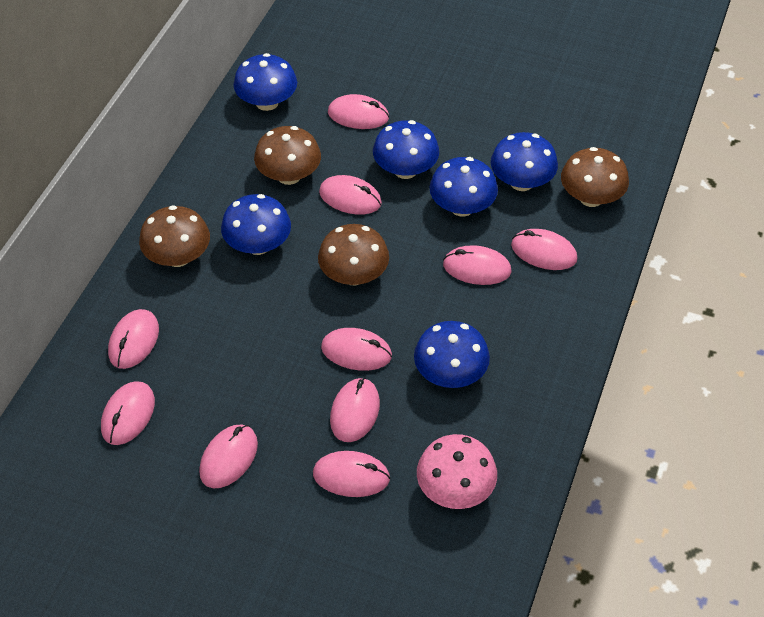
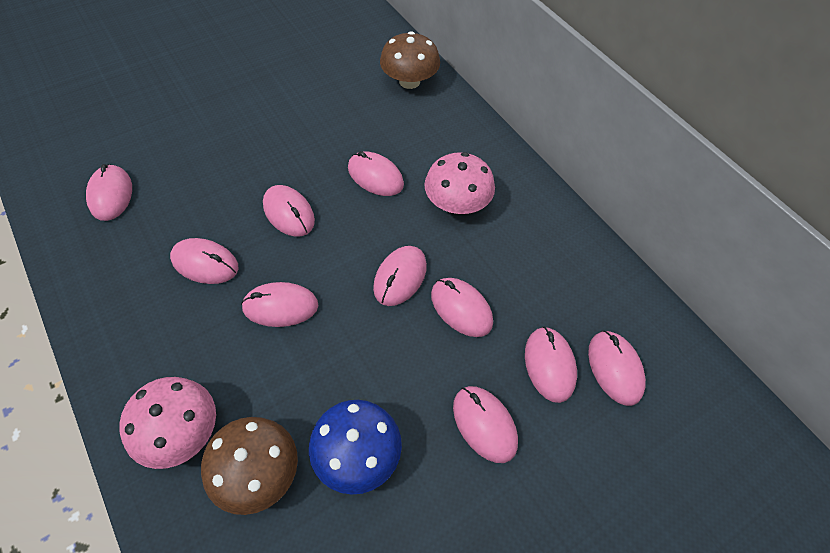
blue mushroom: 6 -> 1
brown mushroom: 4 -> 2
pink mushroom: 1 -> 2

